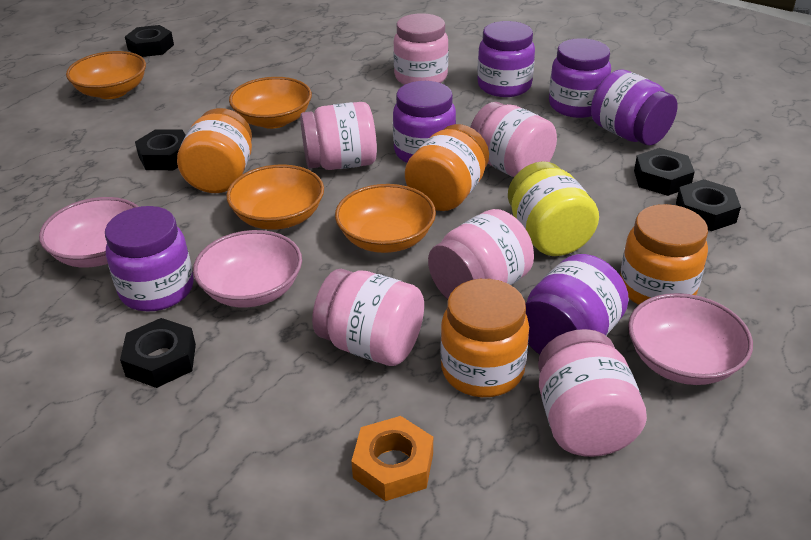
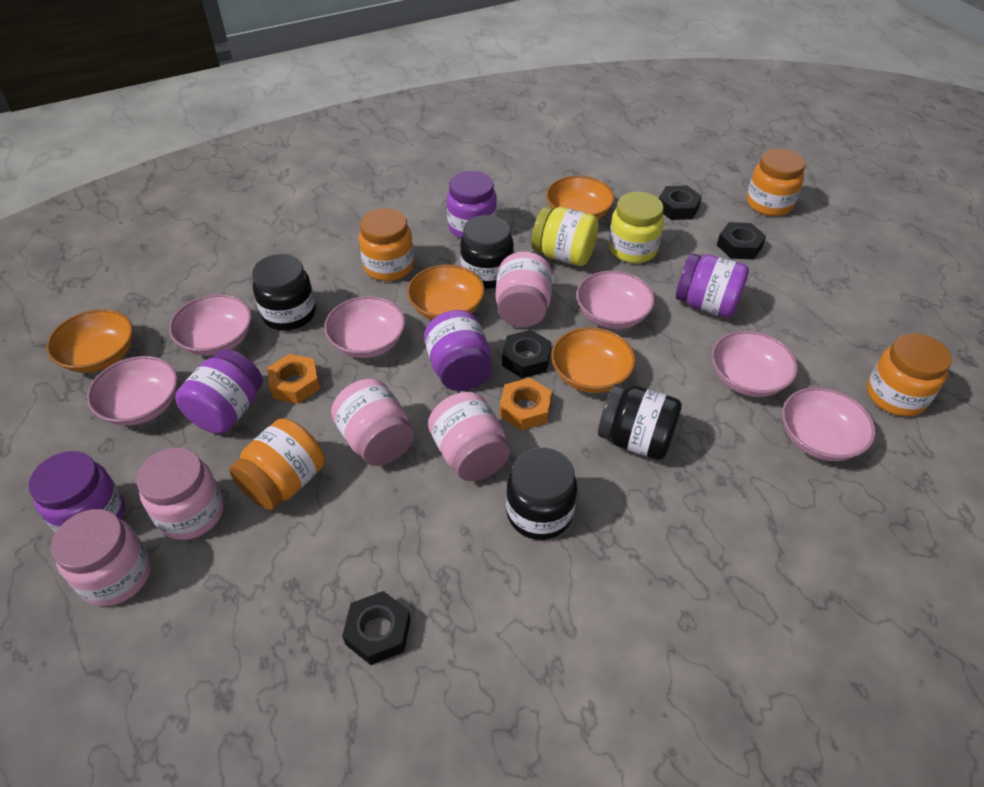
black jar: 0 -> 4
black nut: 5 -> 4
orange nut: 1 -> 2
pink bowl: 3 -> 6
pink jar: 6 -> 5
purple jar: 6 -> 5
yellow jar: 1 -> 2

